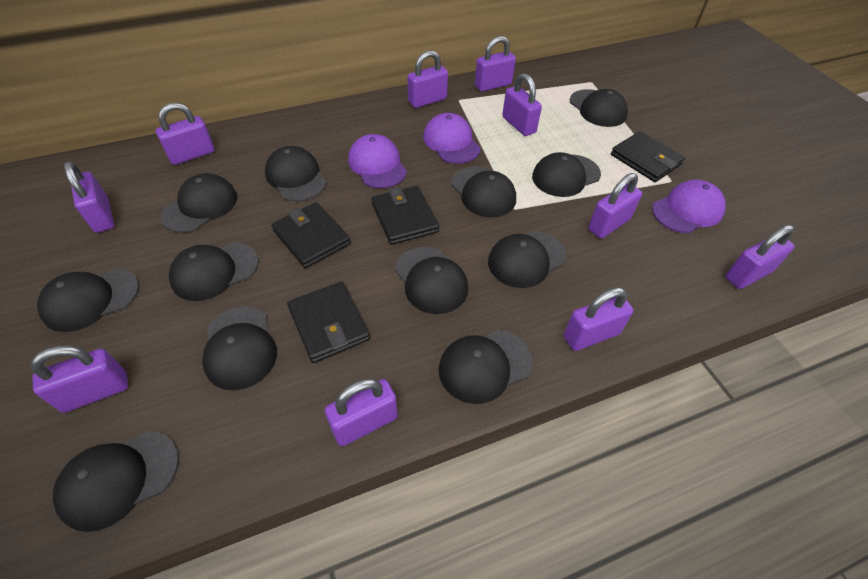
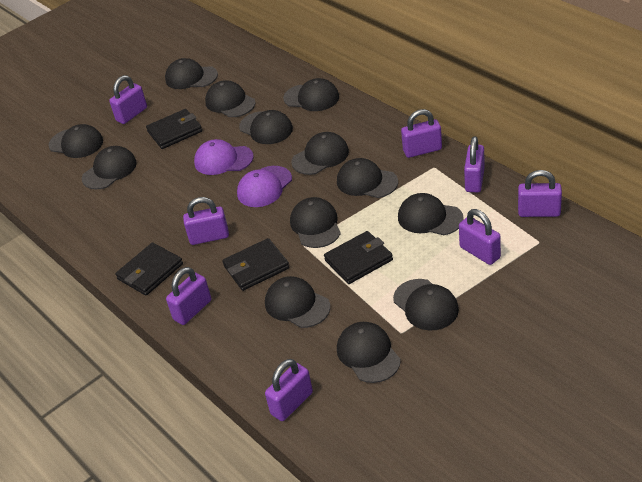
black cap: 12 -> 13
purple cap: 3 -> 2
purple padlock: 10 -> 8

